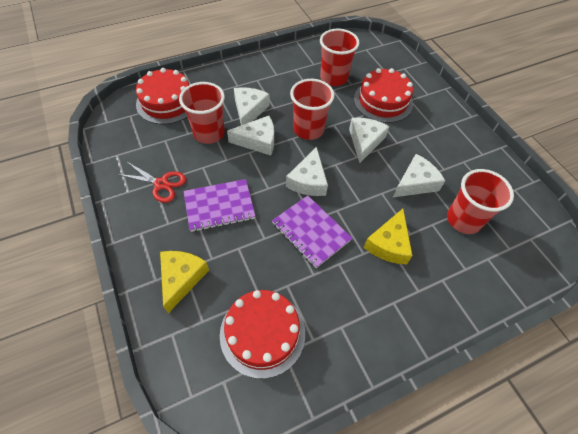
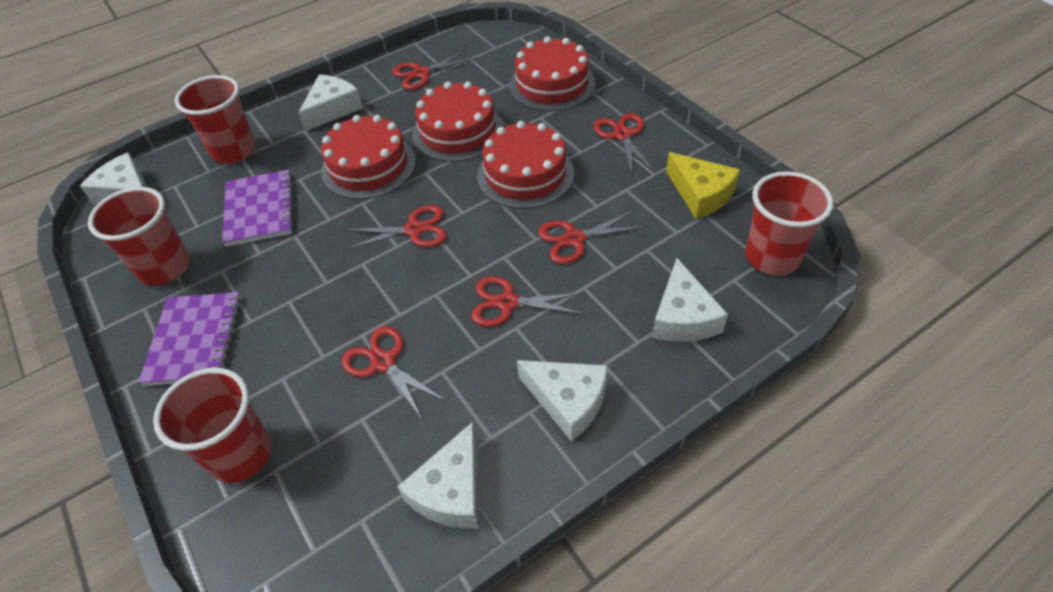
red cake: 3 -> 4
red scissors: 1 -> 6
yellow cheese: 2 -> 1

